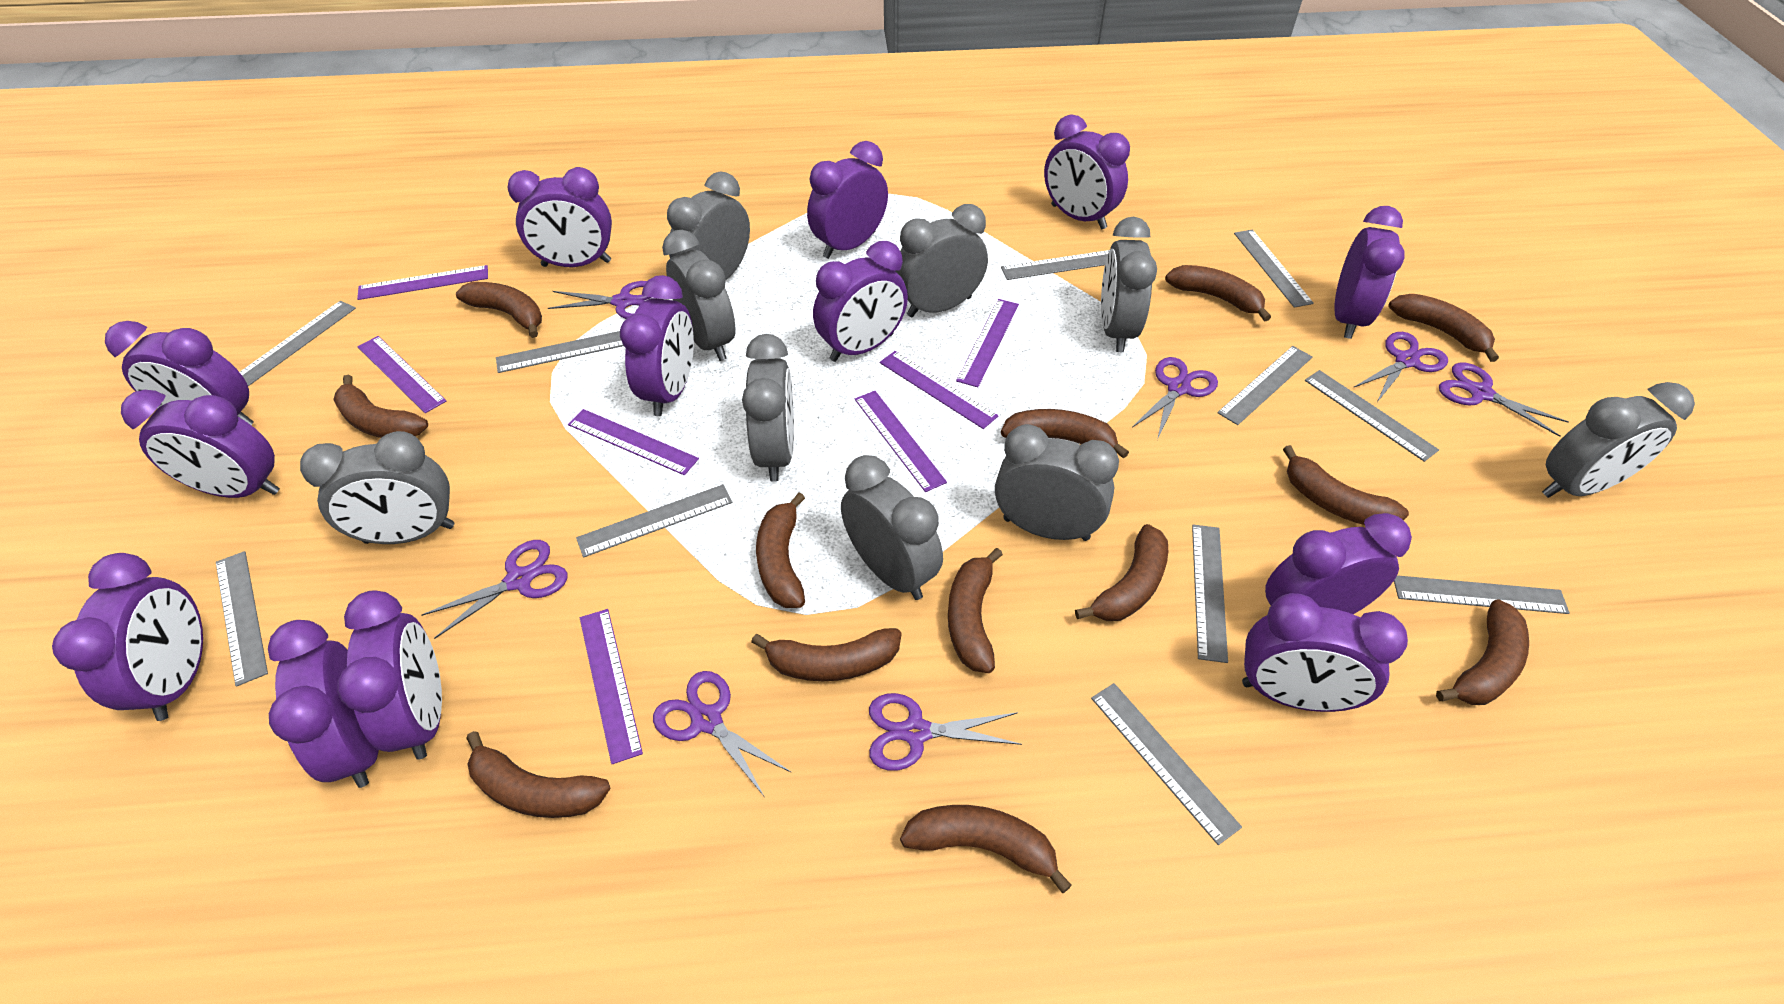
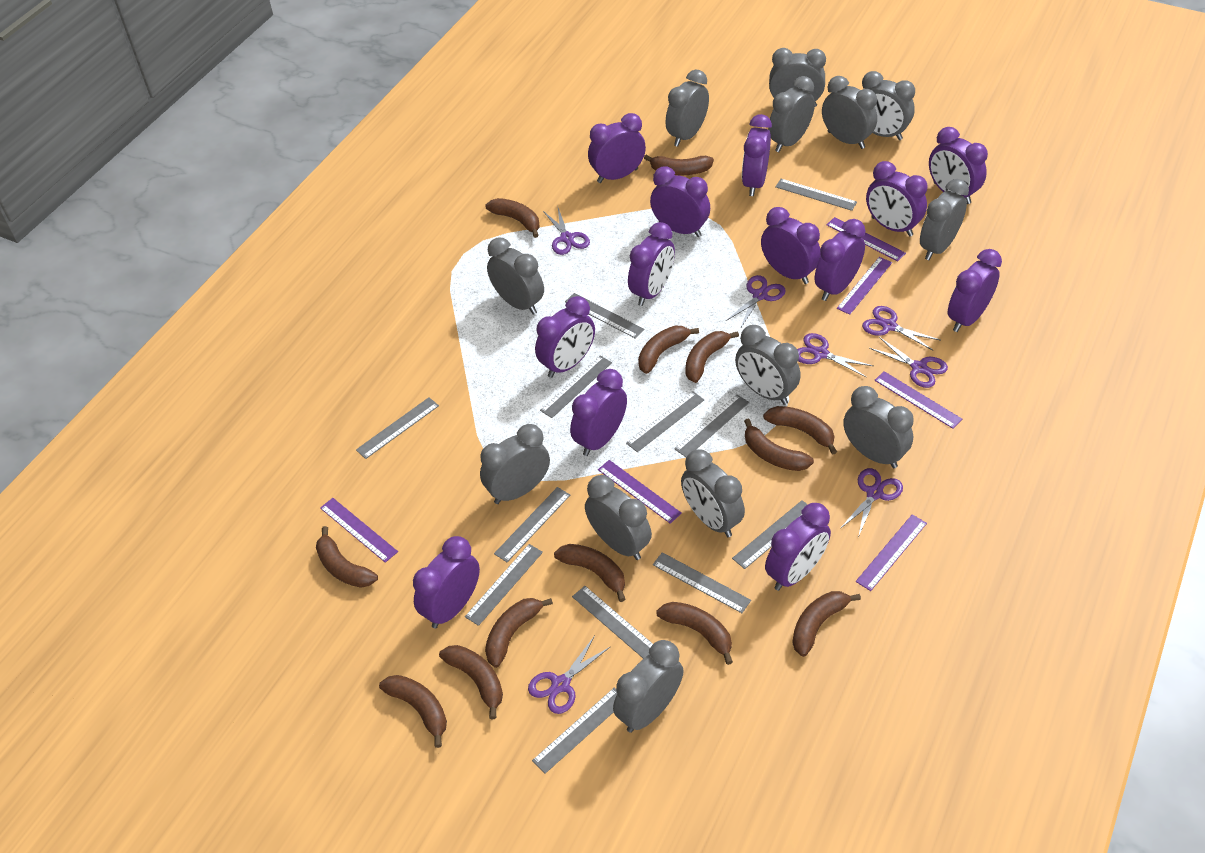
grey clock: 9 -> 13
grey ruler: 11 -> 12
purple ruler: 7 -> 6

